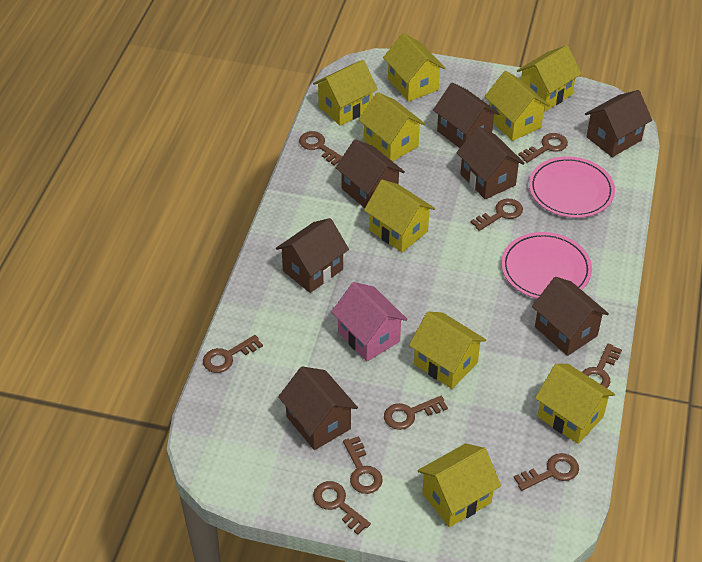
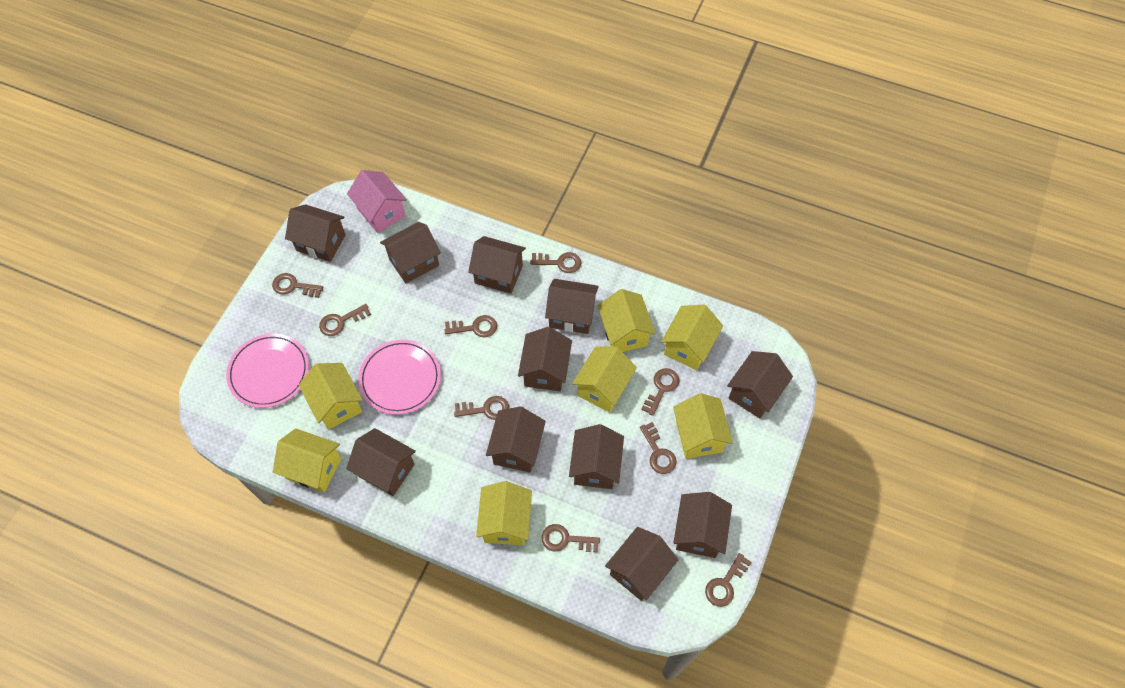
brown house: 7 -> 11
yellow house: 9 -> 7

